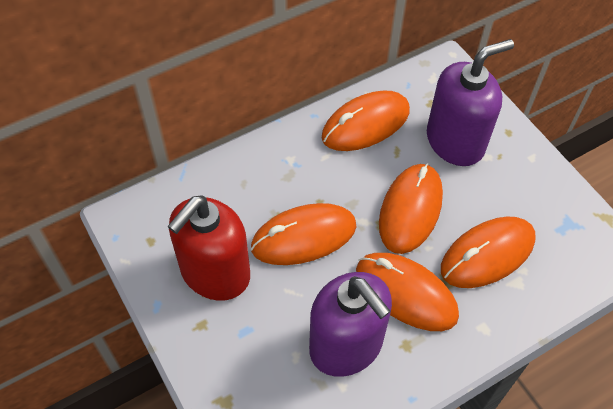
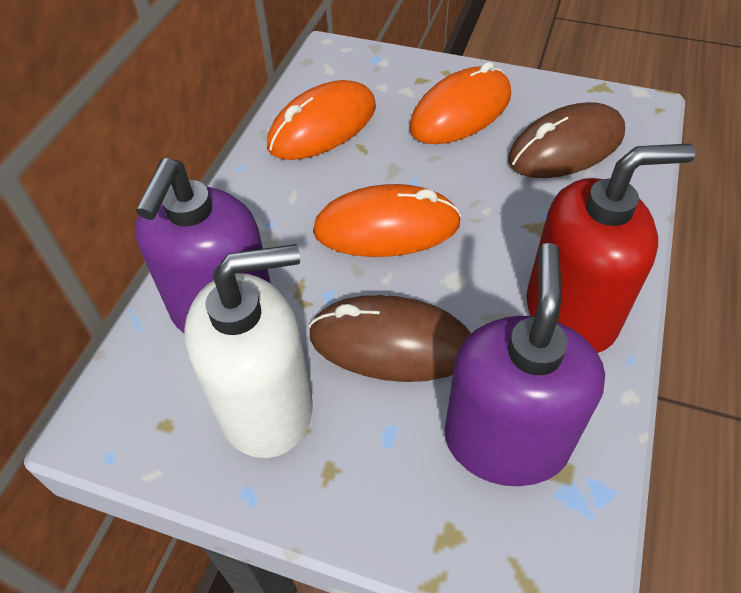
brown mouse: 0 -> 2
orange mouse: 5 -> 3
white soap dispenser: 0 -> 1

